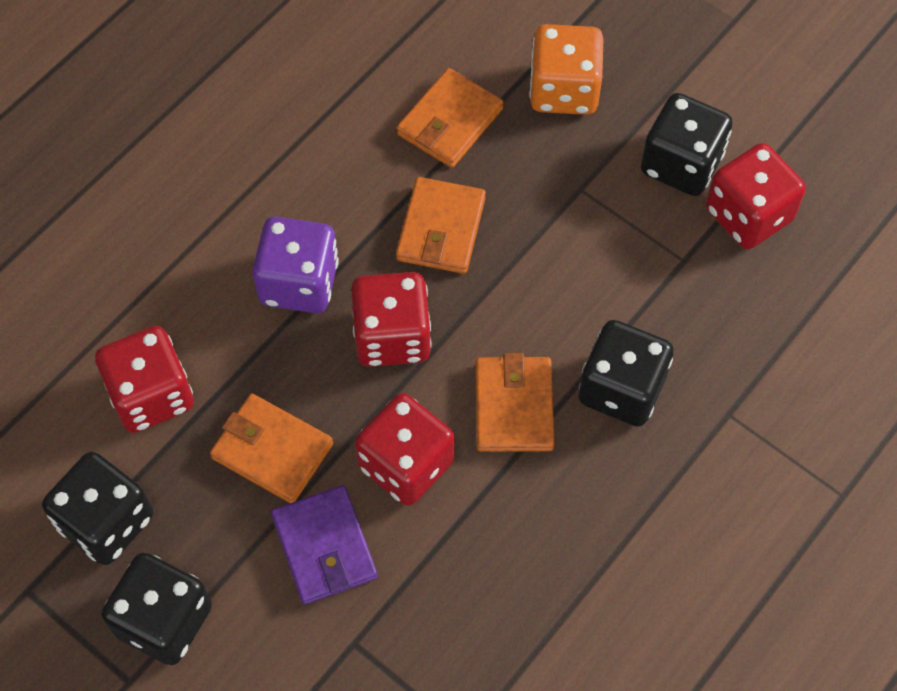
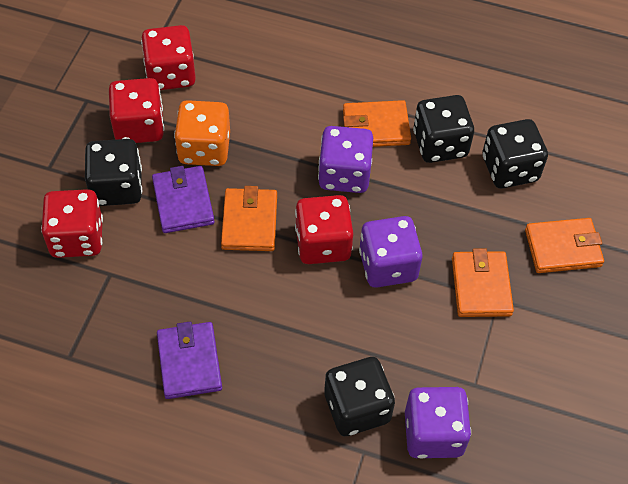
purple dice: 1 -> 3
purple wallet: 1 -> 2

